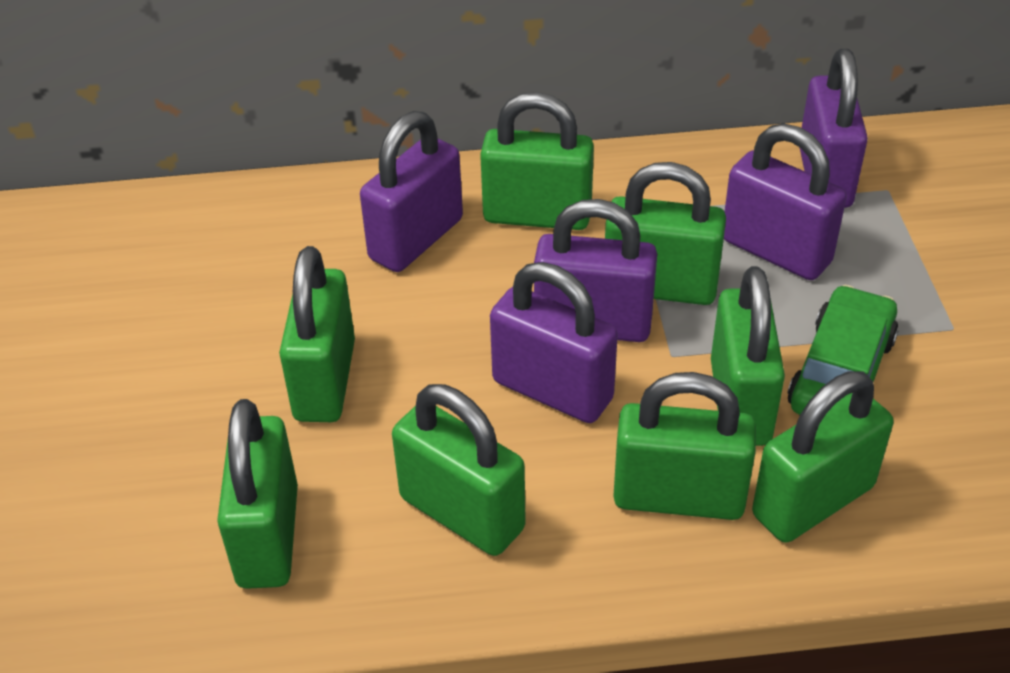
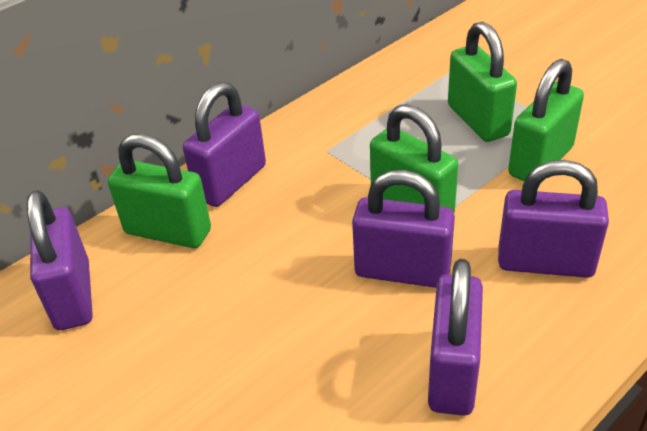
green car: 1 -> 0
green padlock: 8 -> 4

